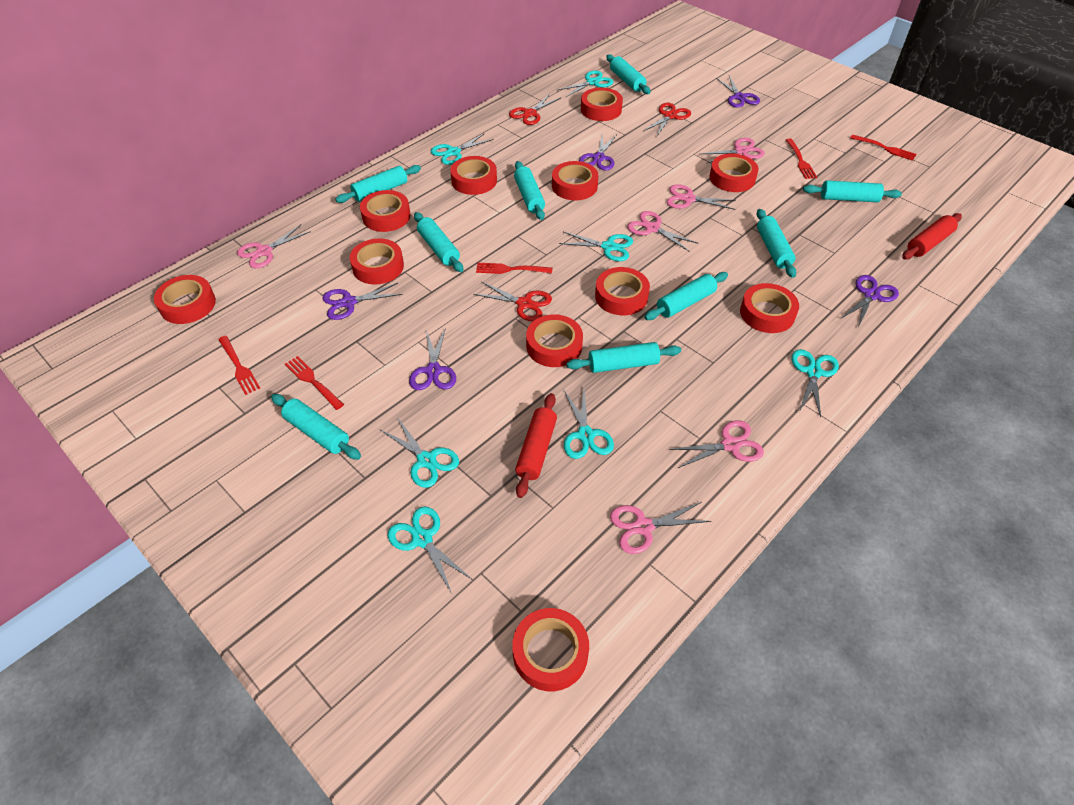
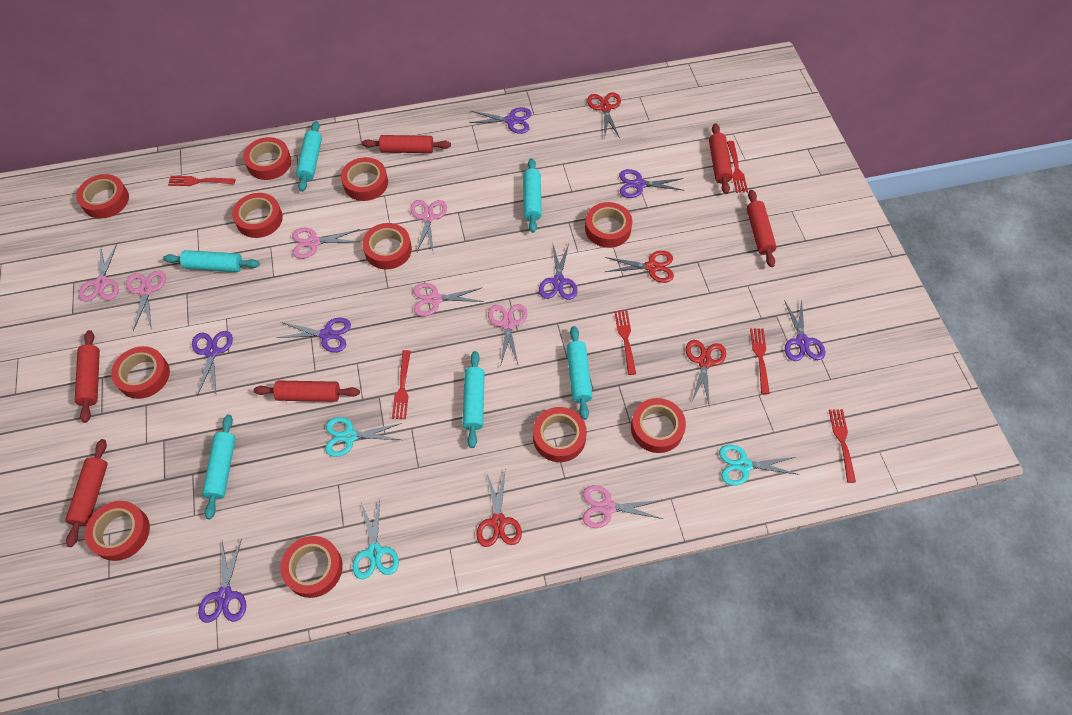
pink scissors: 6 -> 7
purple scissors: 5 -> 7
red fork: 5 -> 6
red rolling pin: 2 -> 6
red scissors: 3 -> 4
turquoise rolling pin: 9 -> 6
turquoise scissors: 7 -> 3

